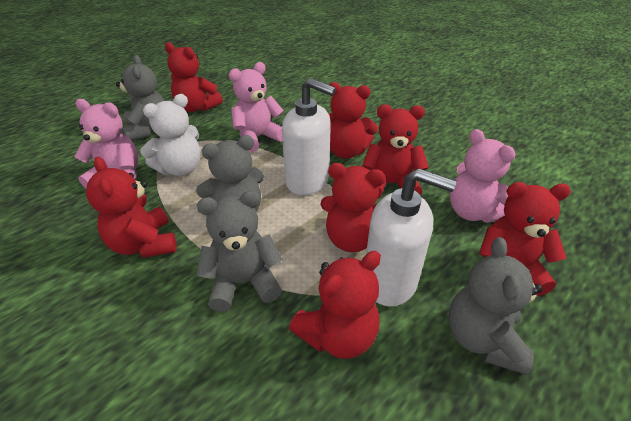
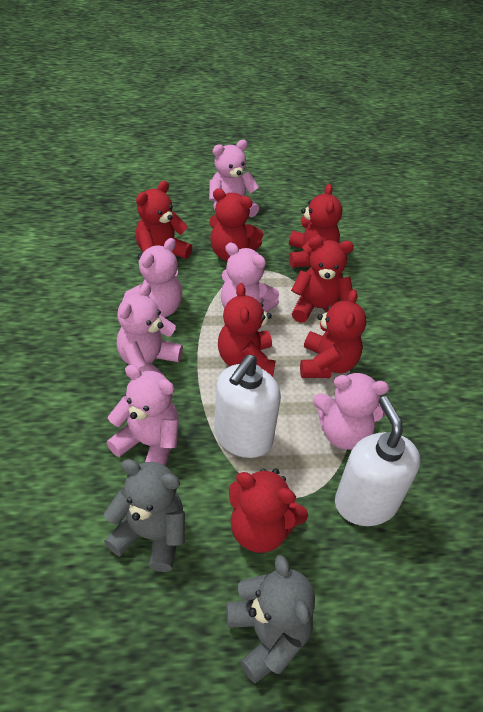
grey teddy bear: 4 -> 2
pink teddy bear: 3 -> 6
white teddy bear: 1 -> 0

